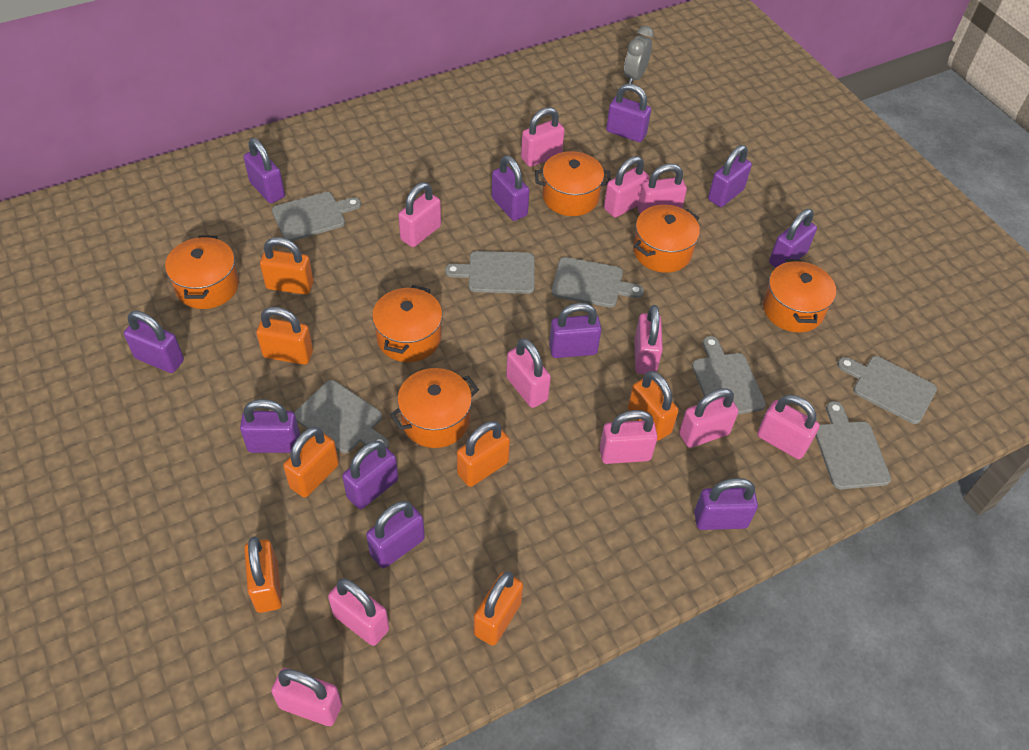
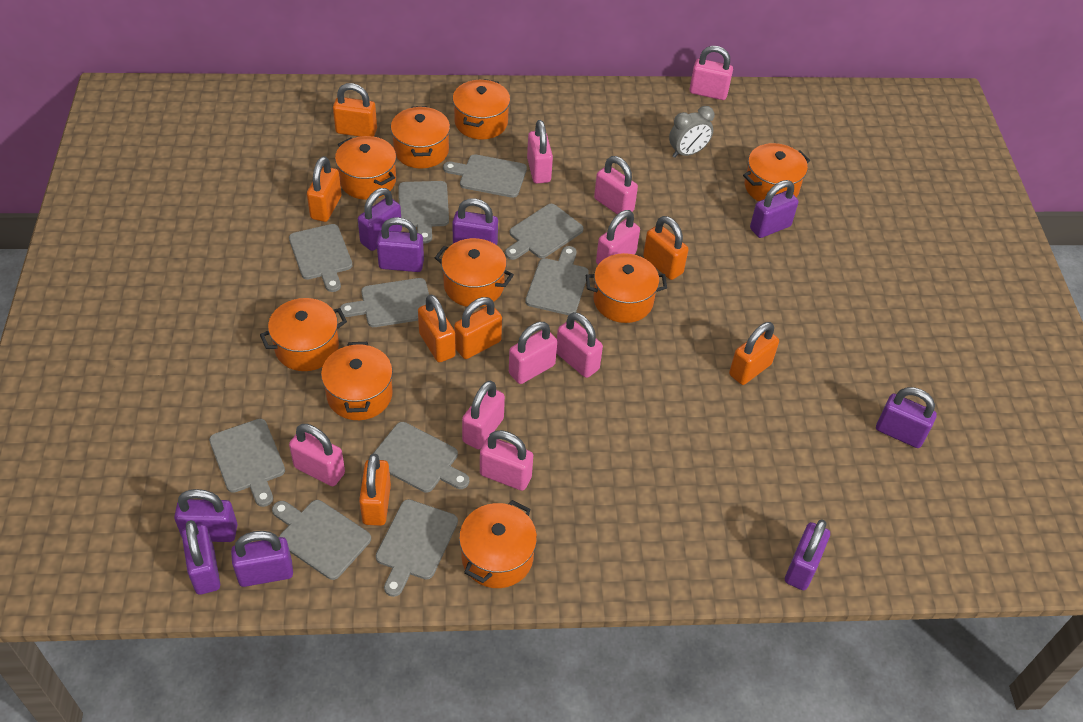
grey cutting board: 7 -> 10
orange pot: 6 -> 9
pink padlock: 11 -> 9
purple padlock: 11 -> 9

